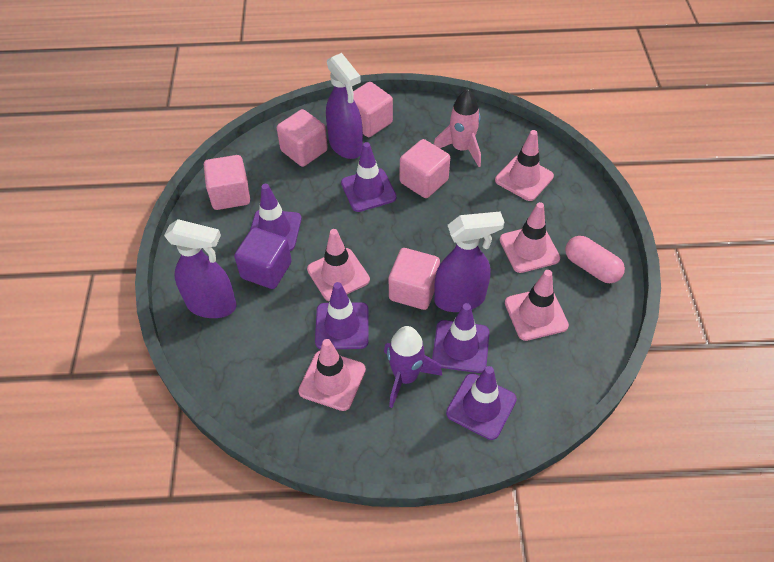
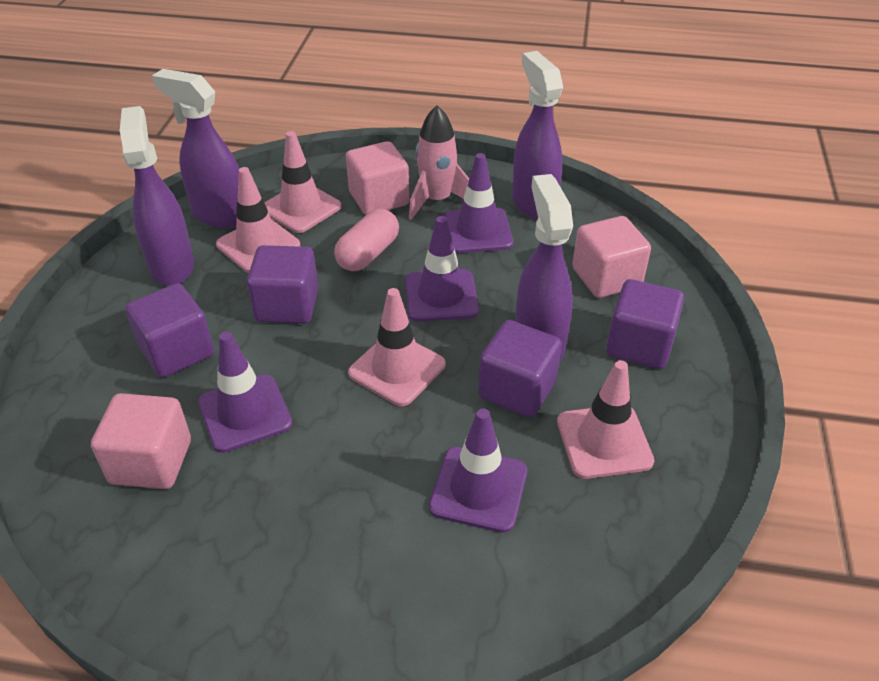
pink cube: 5 -> 3
pink traffic cone: 5 -> 4
purple cube: 1 -> 4
purple rocket: 1 -> 0
purple spray bottle: 3 -> 4
purple traffic cone: 5 -> 4

